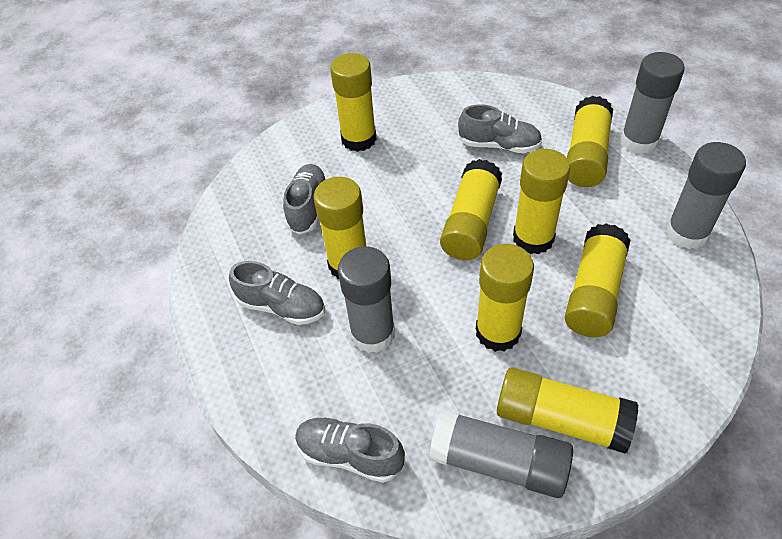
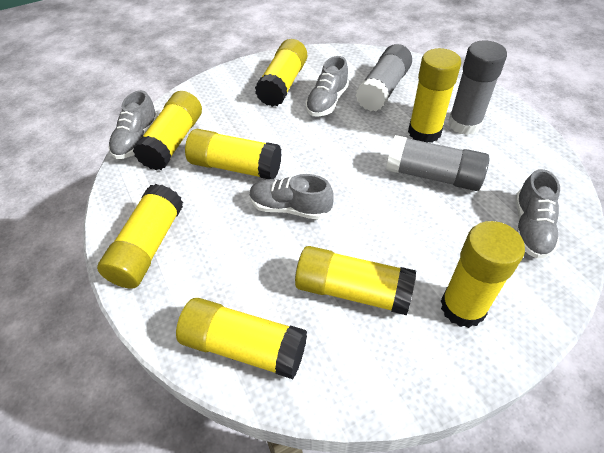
grey glue stick: 4 -> 3

